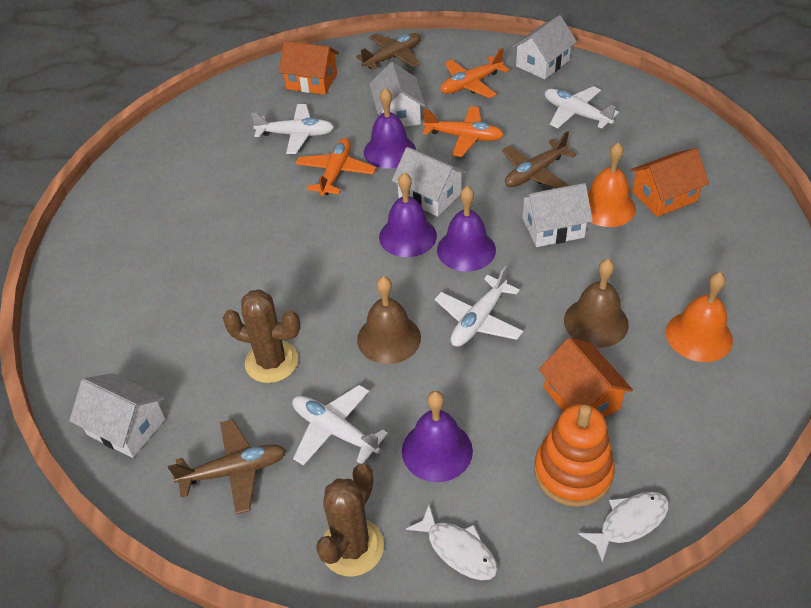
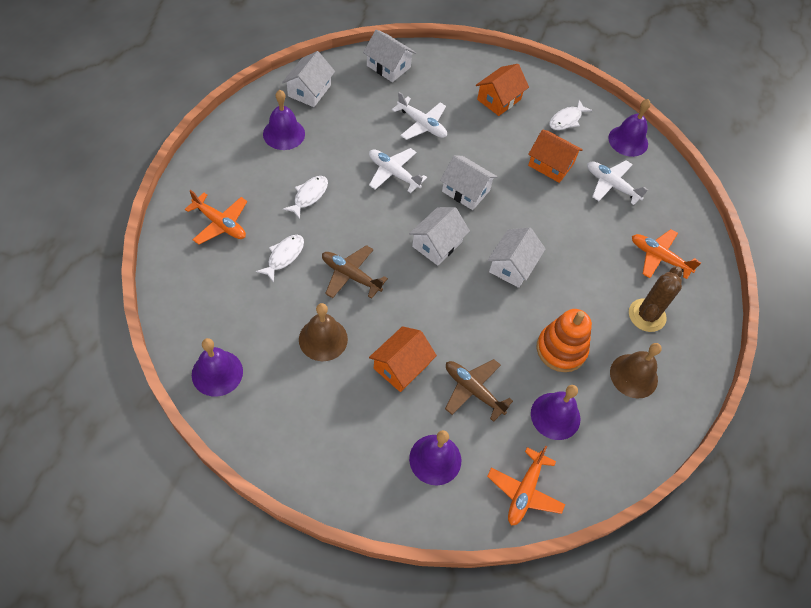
brown cactus: 2 -> 1
brown plane: 3 -> 2
orange bell: 2 -> 0
purple bell: 4 -> 5
white fish: 2 -> 3
white plane: 4 -> 3

